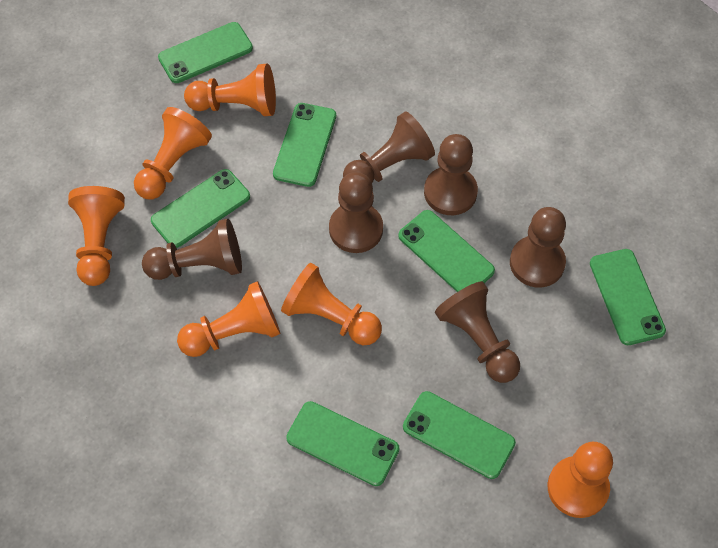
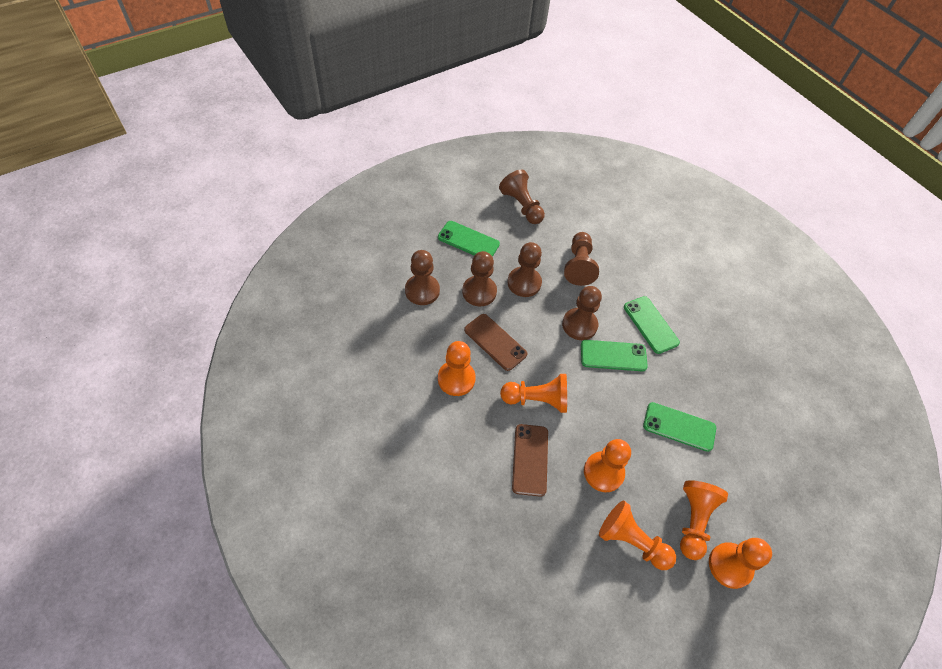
brown phone: 0 -> 2
green phone: 7 -> 4

